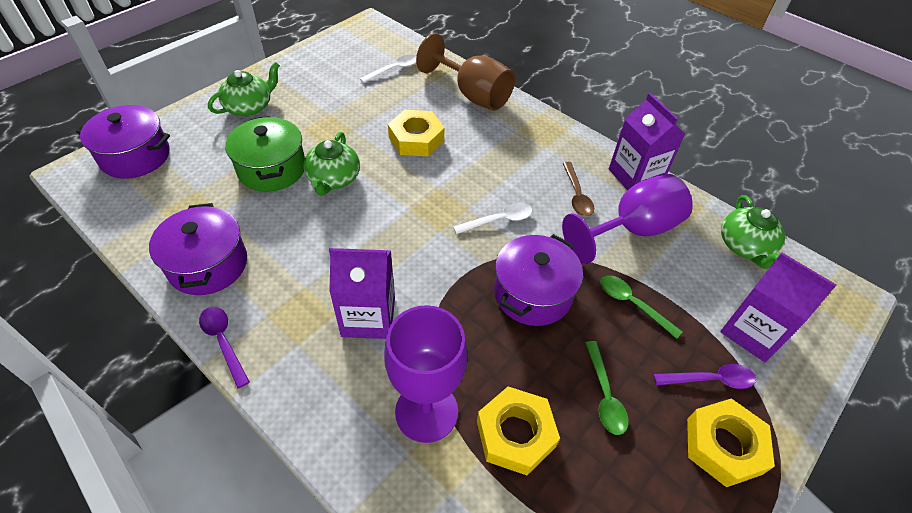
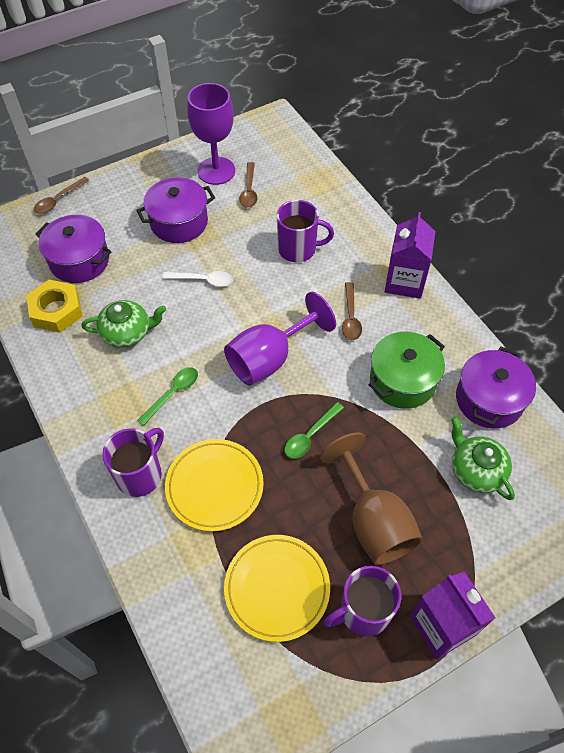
brown spoon: 1 -> 3
green teapot: 3 -> 2
purple carton: 3 -> 2
purple mug: 0 -> 3
purple spoon: 2 -> 0
white spoon: 2 -> 1
yellow nut: 3 -> 1
yellow plate: 0 -> 2

